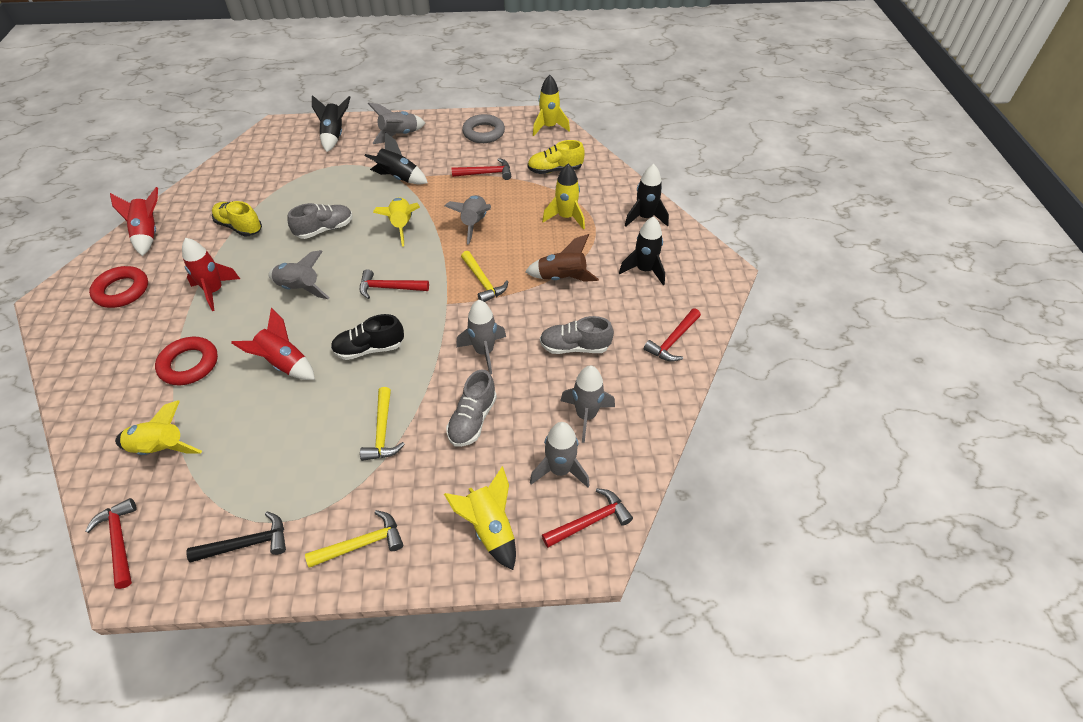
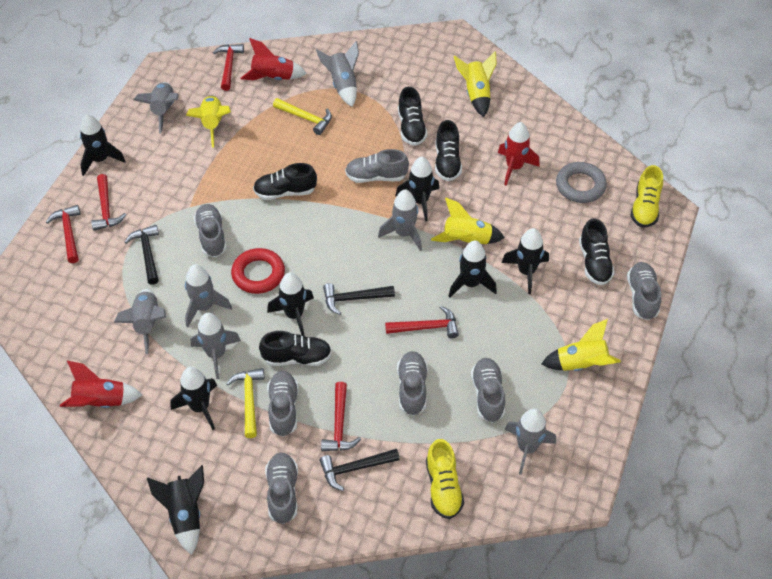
black hammer: 1 -> 3
black rocket: 4 -> 7
black shoe: 1 -> 5
brown rocket: 1 -> 0
grey rocket: 6 -> 7
grey shoe: 3 -> 7
red ring: 2 -> 1
yellow hammer: 3 -> 2
yellow rocket: 5 -> 4

